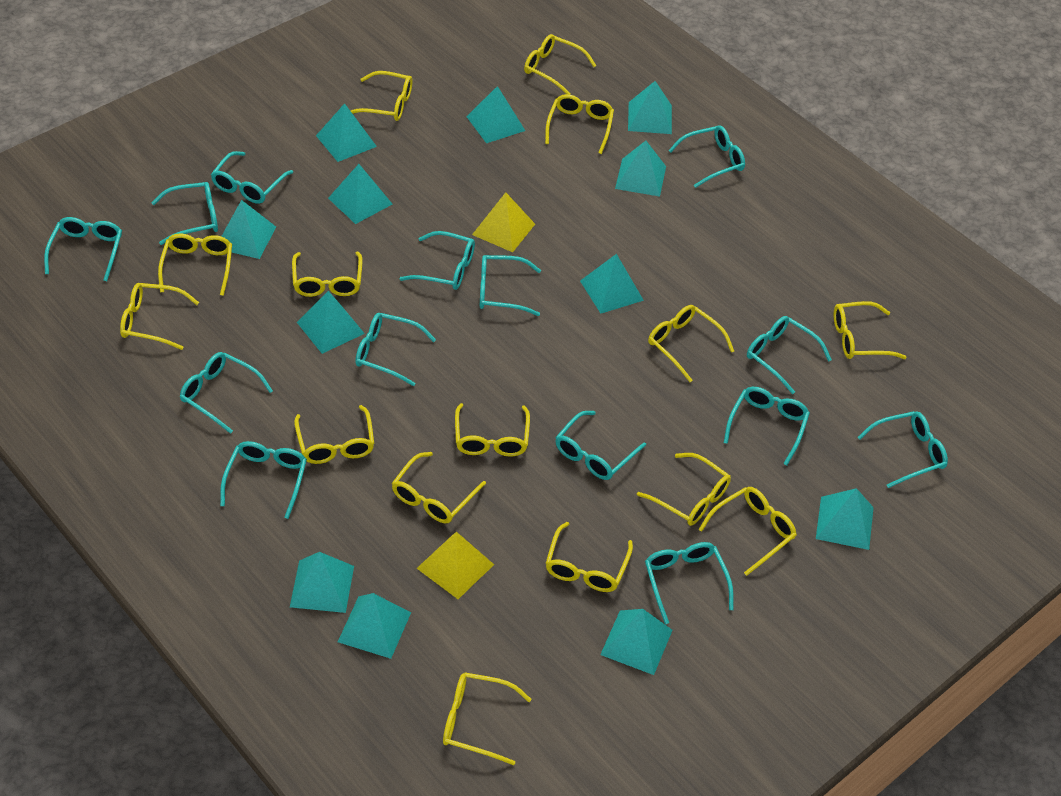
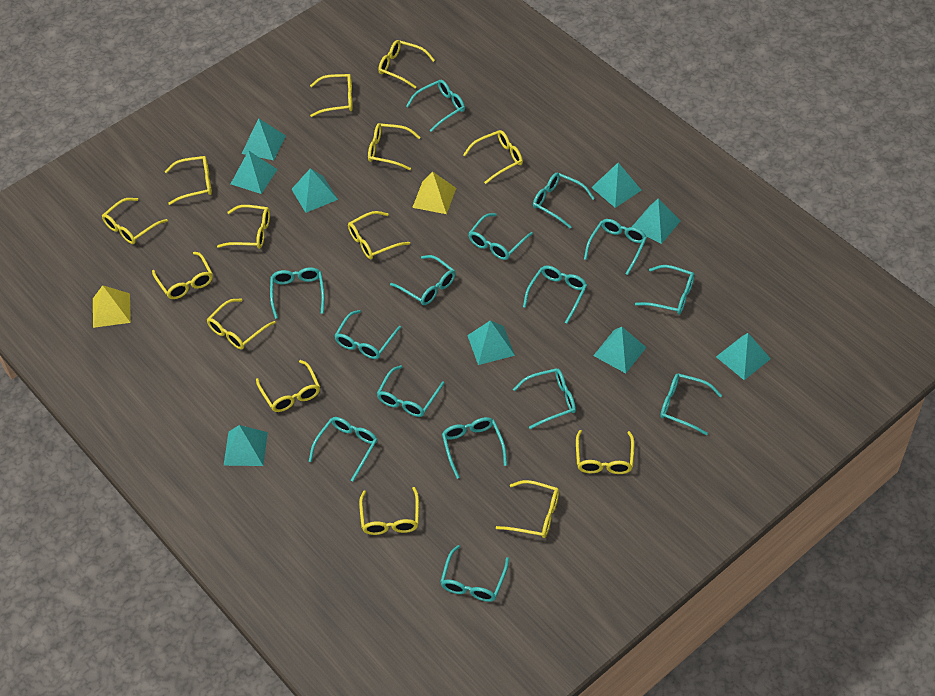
turquoise glasses: 14 -> 15
turquoise pyramid: 12 -> 9
yellow glasses: 15 -> 14

